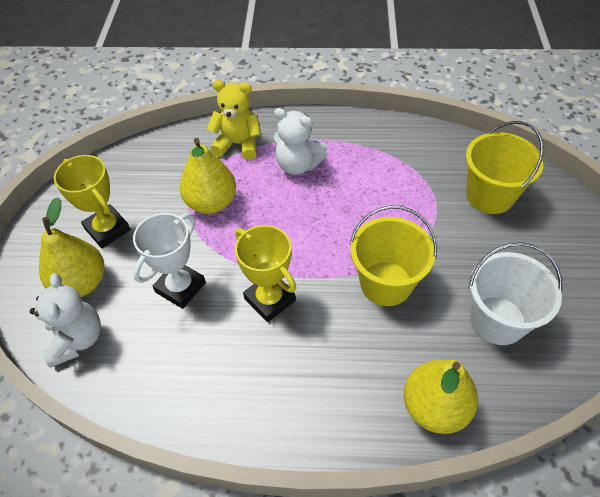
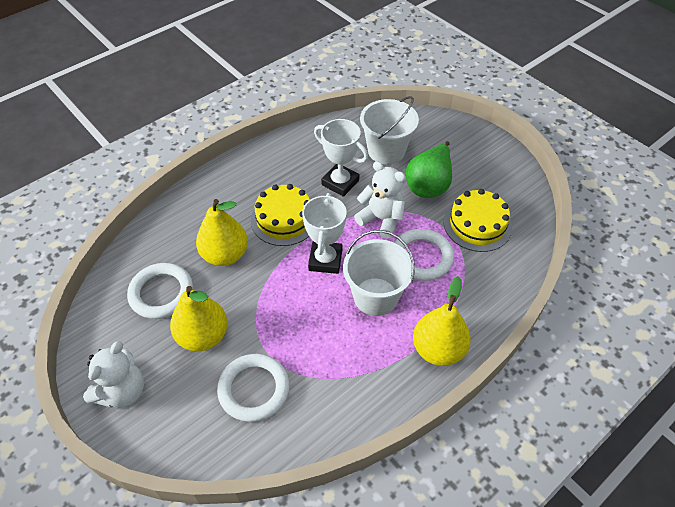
green pear: 0 -> 1
white bucket: 1 -> 2
white ring: 0 -> 3
white trophy: 1 -> 2
yellow bucket: 2 -> 0
yellow cake: 0 -> 2
yellow teddy bear: 1 -> 0
yellow trophy: 2 -> 0

